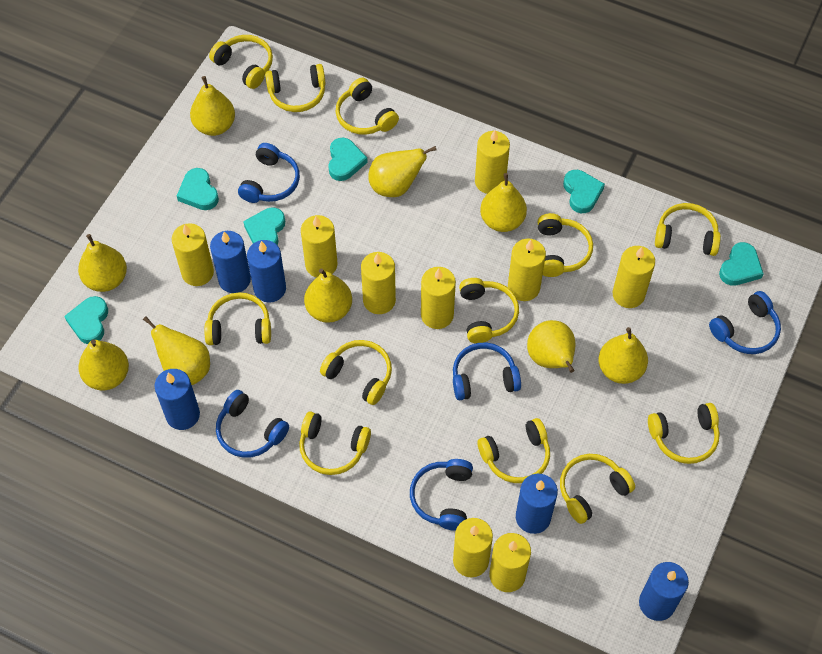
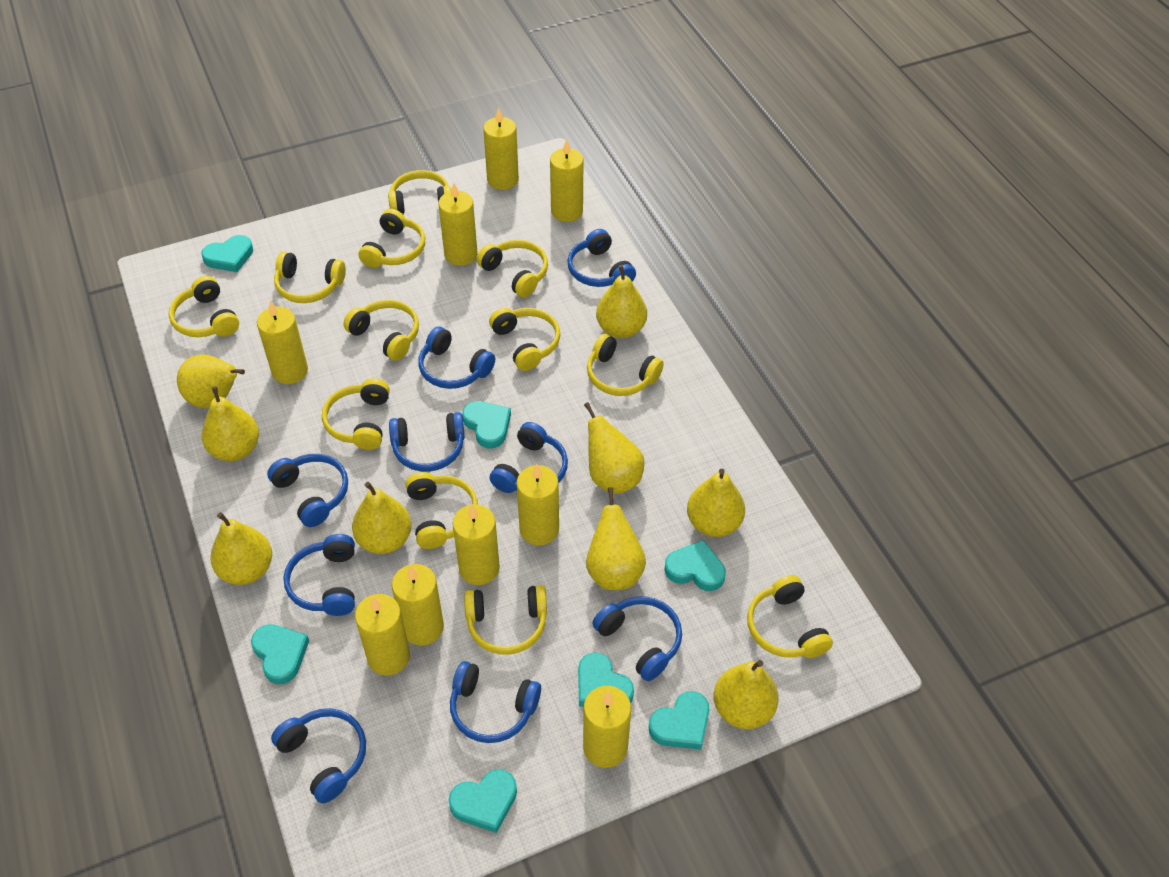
blue candle: 5 -> 0
blue headphones: 5 -> 9
turquoise heart: 6 -> 7

